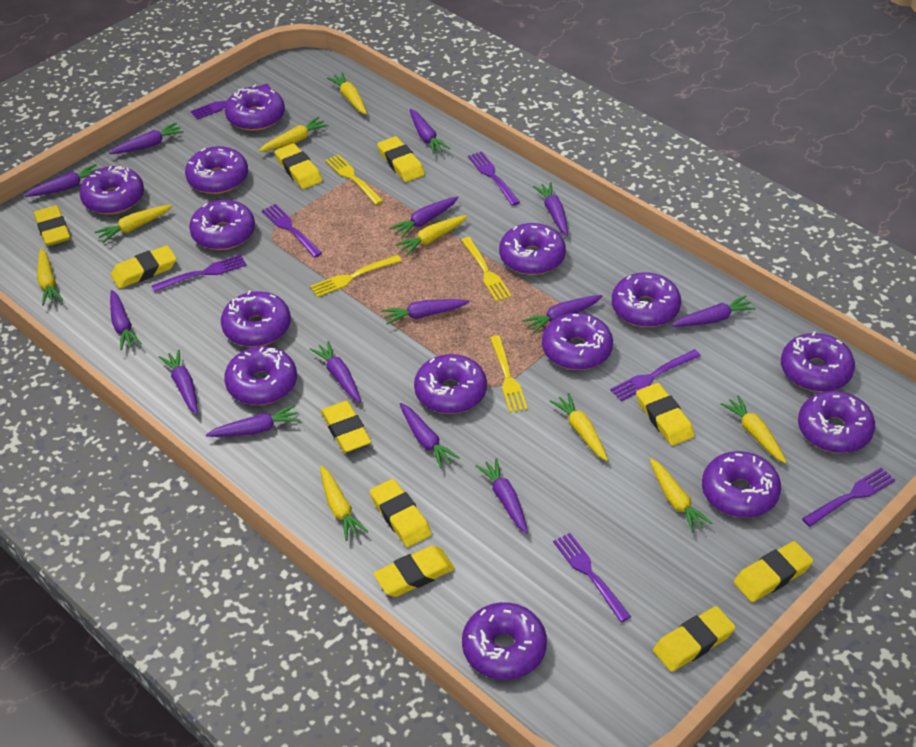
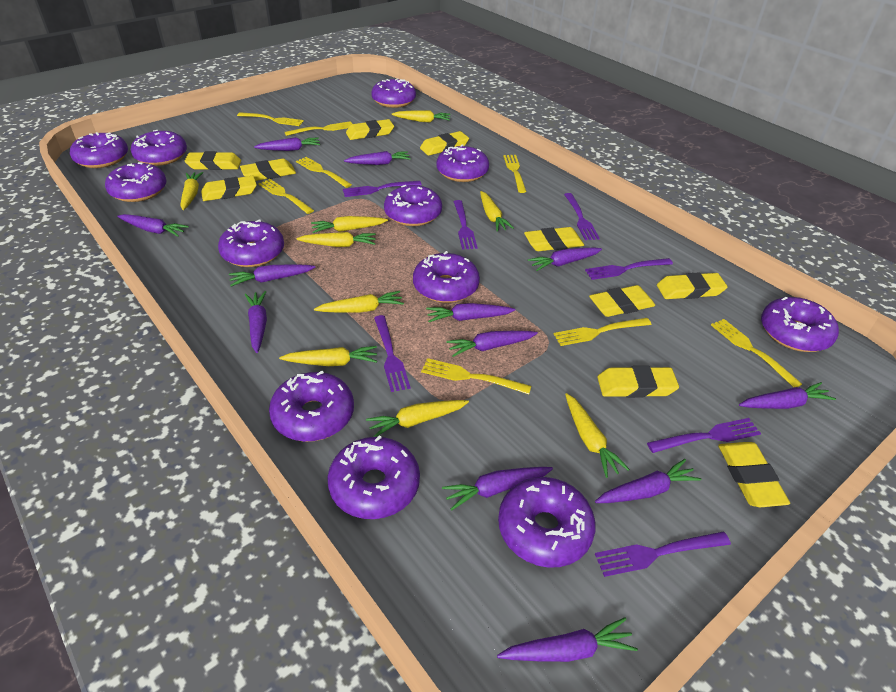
purple carrot: 14 -> 12
purple donut: 14 -> 12
yellow fork: 4 -> 8

